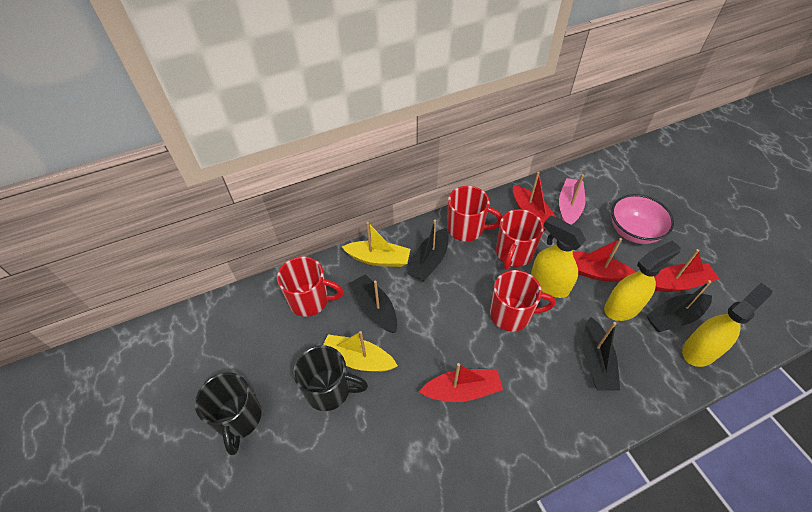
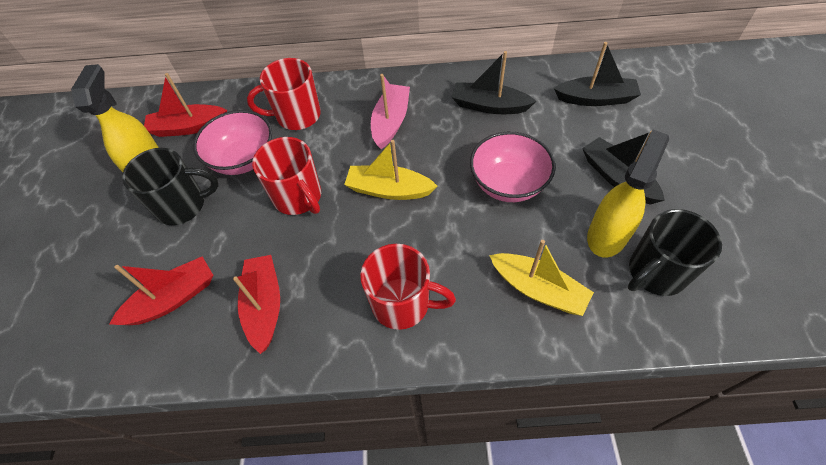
black boat: 4 -> 3
pink bowl: 1 -> 2
red boat: 4 -> 3
red mug: 4 -> 3
yellow spray bottle: 3 -> 2

